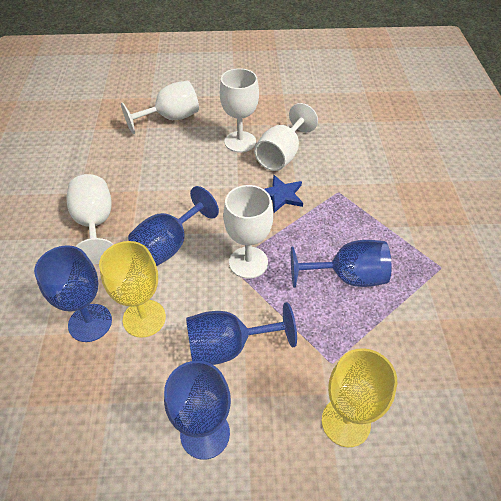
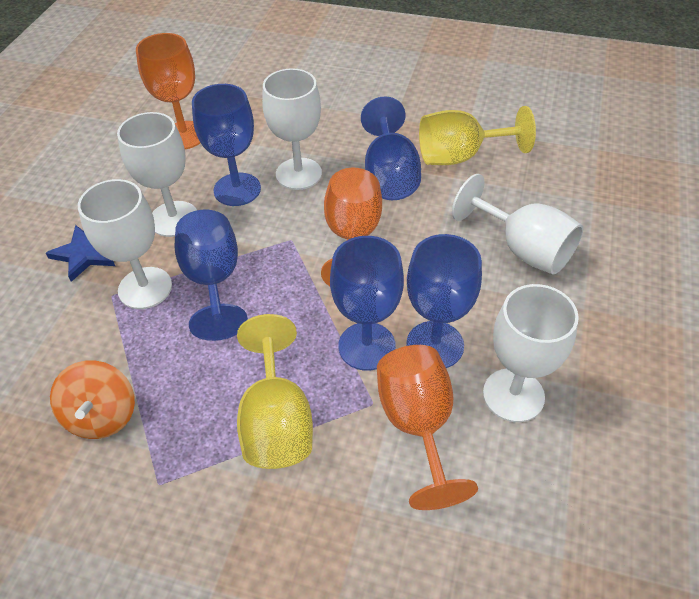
orange goblet: 0 -> 3
orange spinning top: 0 -> 1

